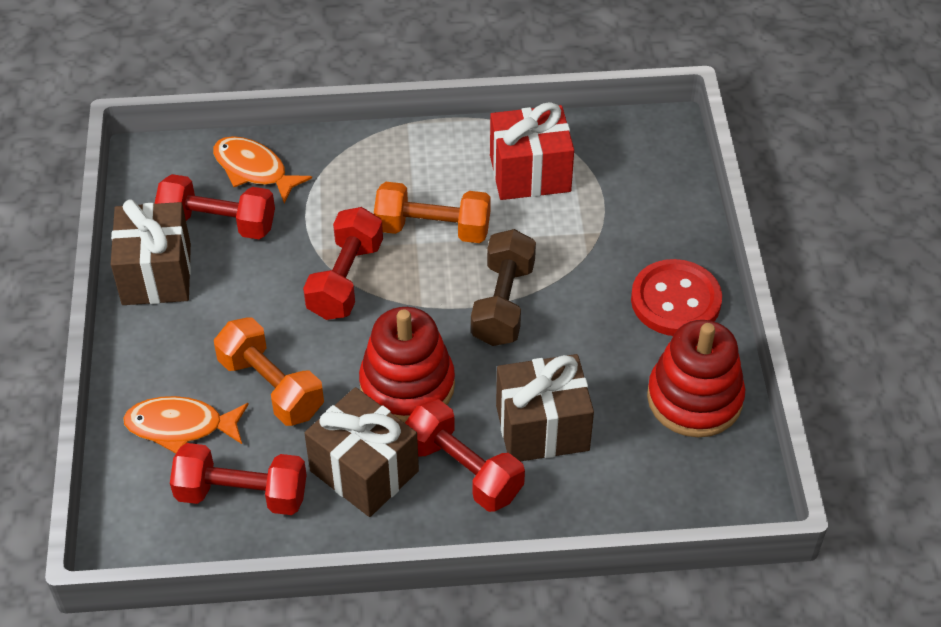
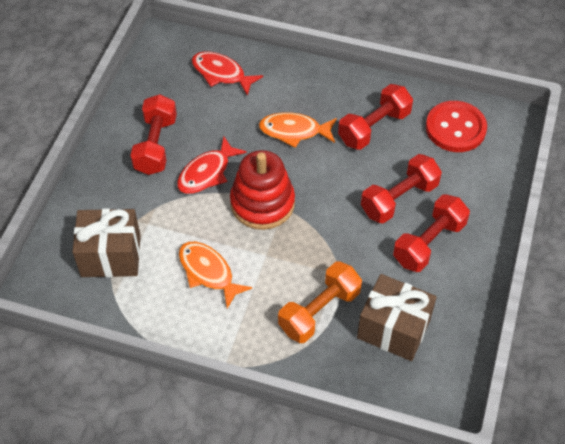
brown dumbbell: 1 -> 0
brown gift: 3 -> 2
orange dumbbell: 2 -> 1
red fish: 0 -> 2
red gift: 1 -> 0
red stacking toy: 2 -> 1

